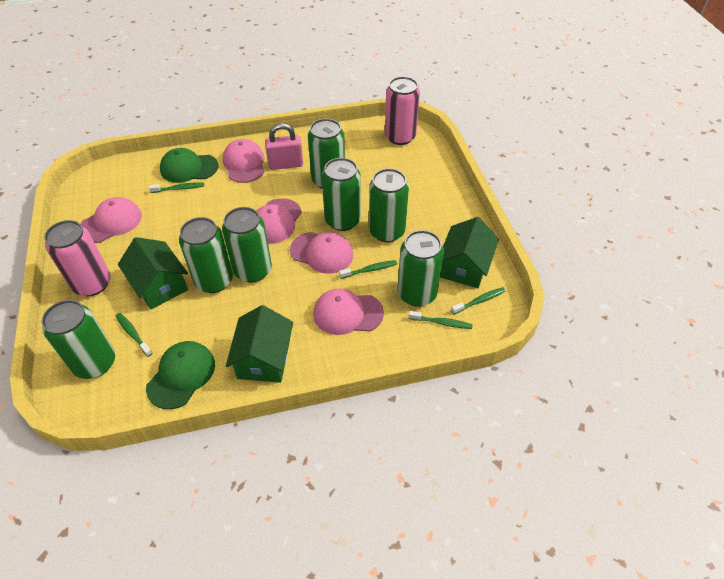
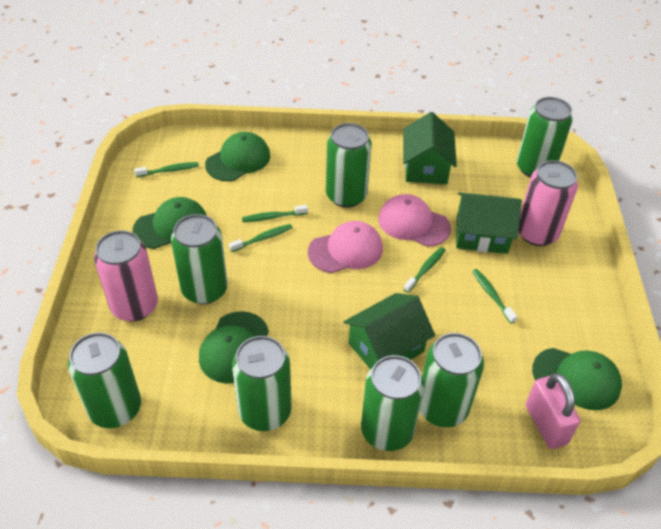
green cap: 2 -> 4
pink cap: 5 -> 2

